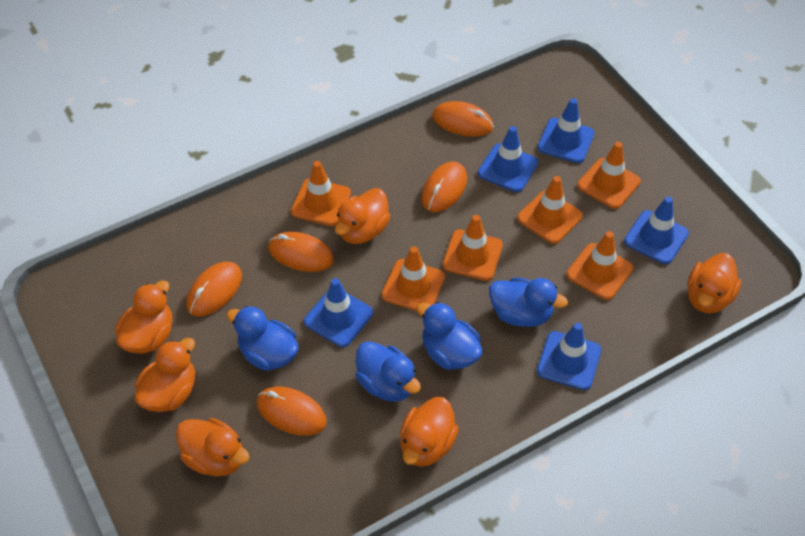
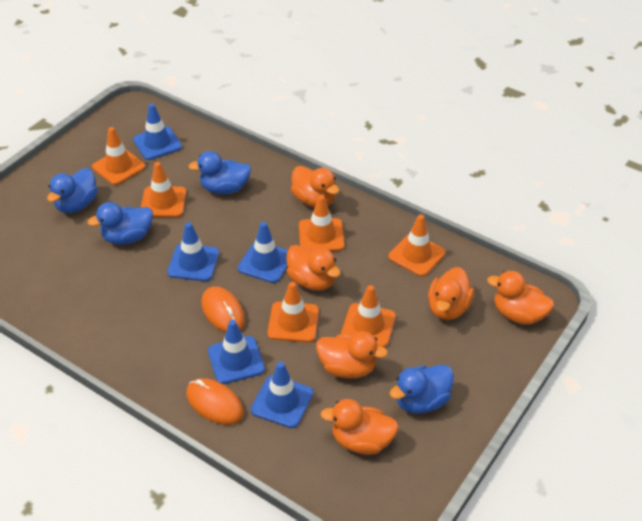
orange mouse: 5 -> 2

